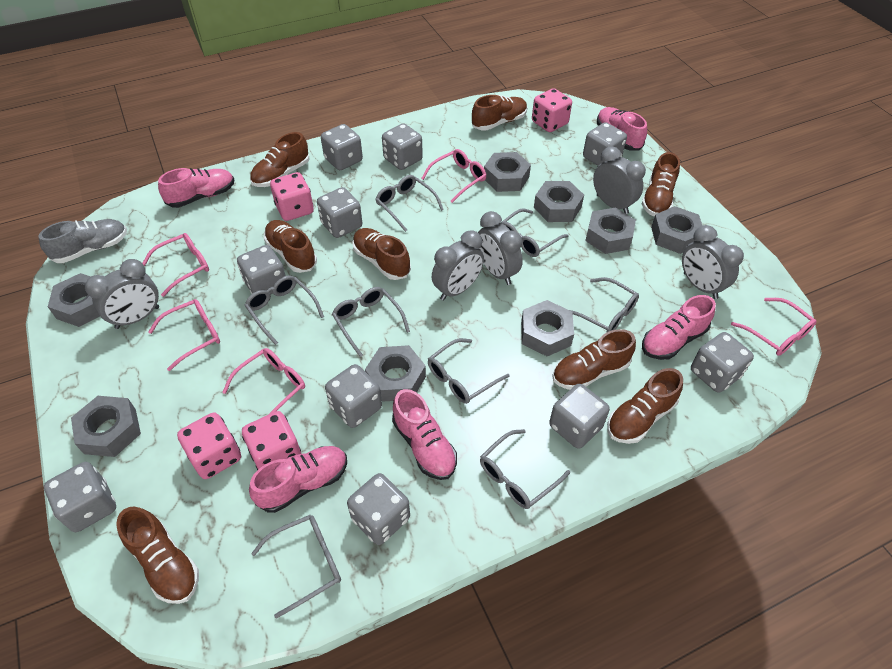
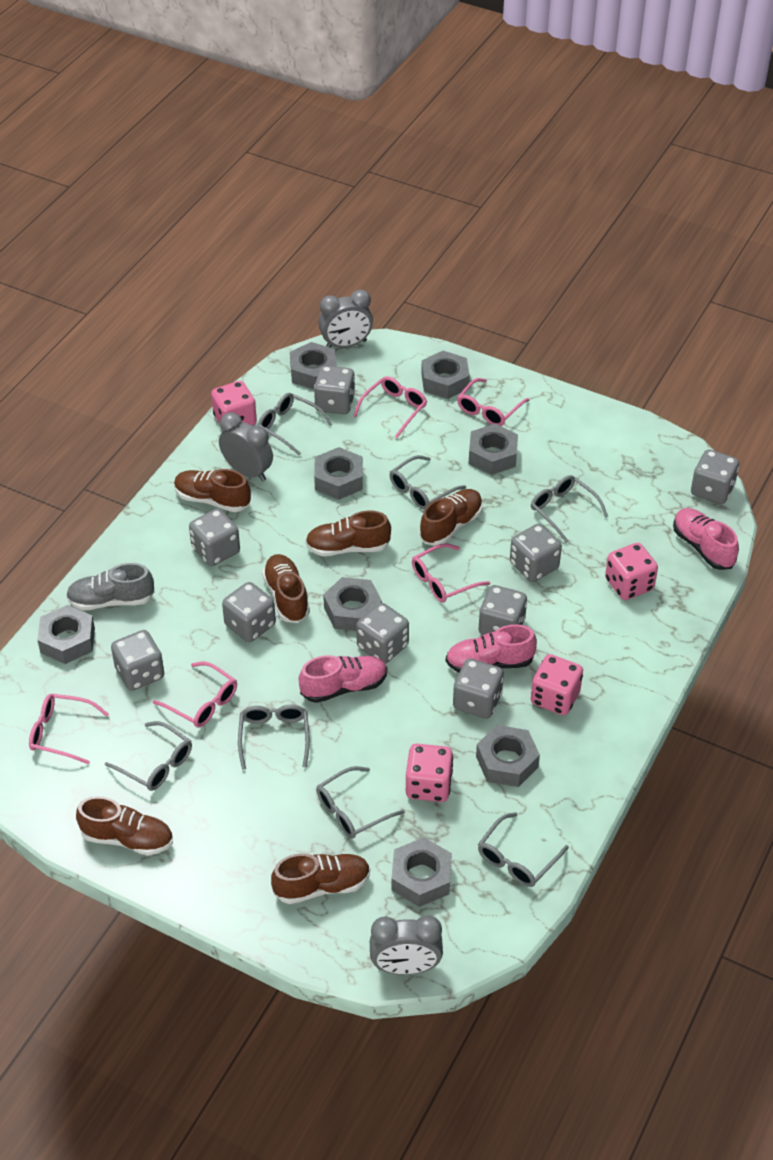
brown shoe: 8 -> 6
grey clock: 5 -> 3
grey dice: 10 -> 9
grey glasses: 8 -> 7
pink shoe: 5 -> 3

